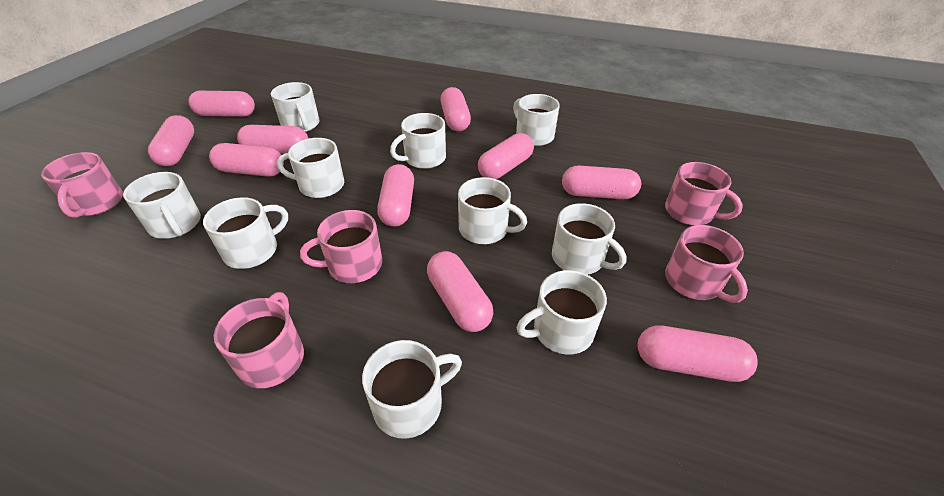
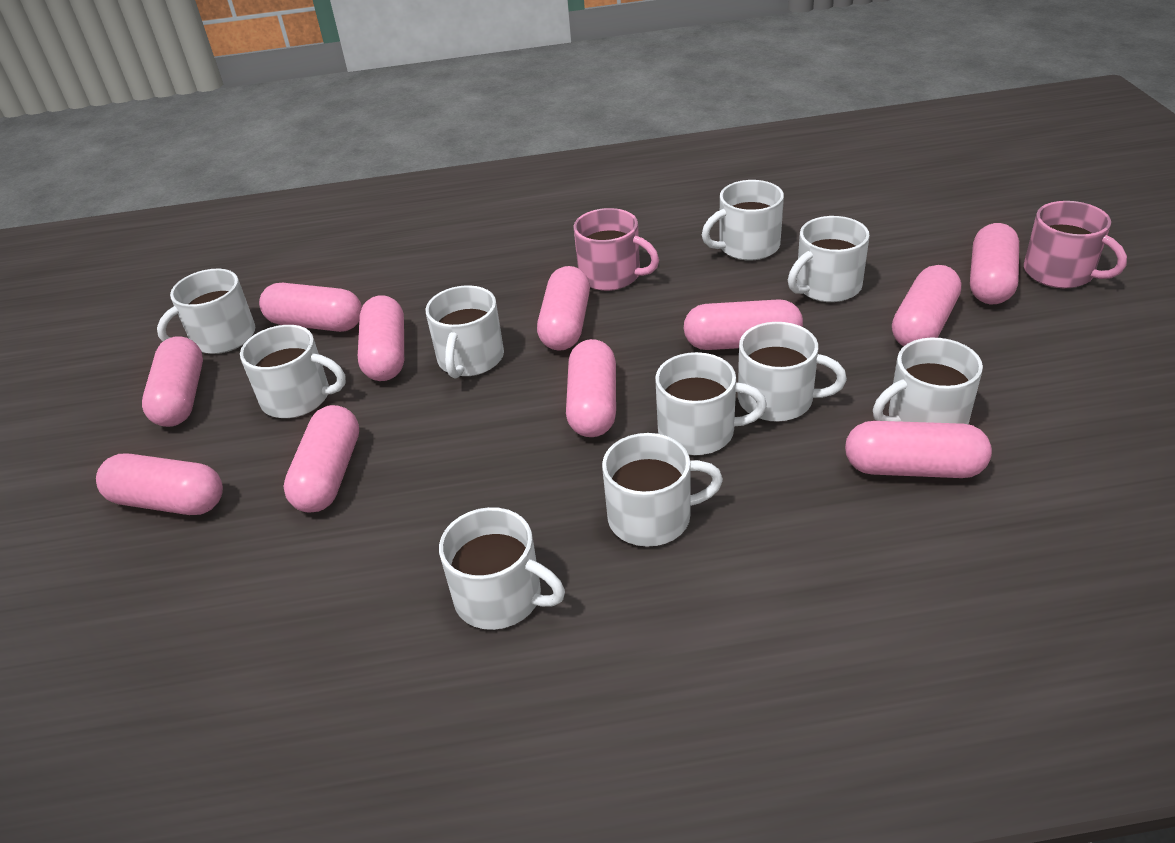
pink capsule: 10 -> 11
pink mug: 5 -> 2

